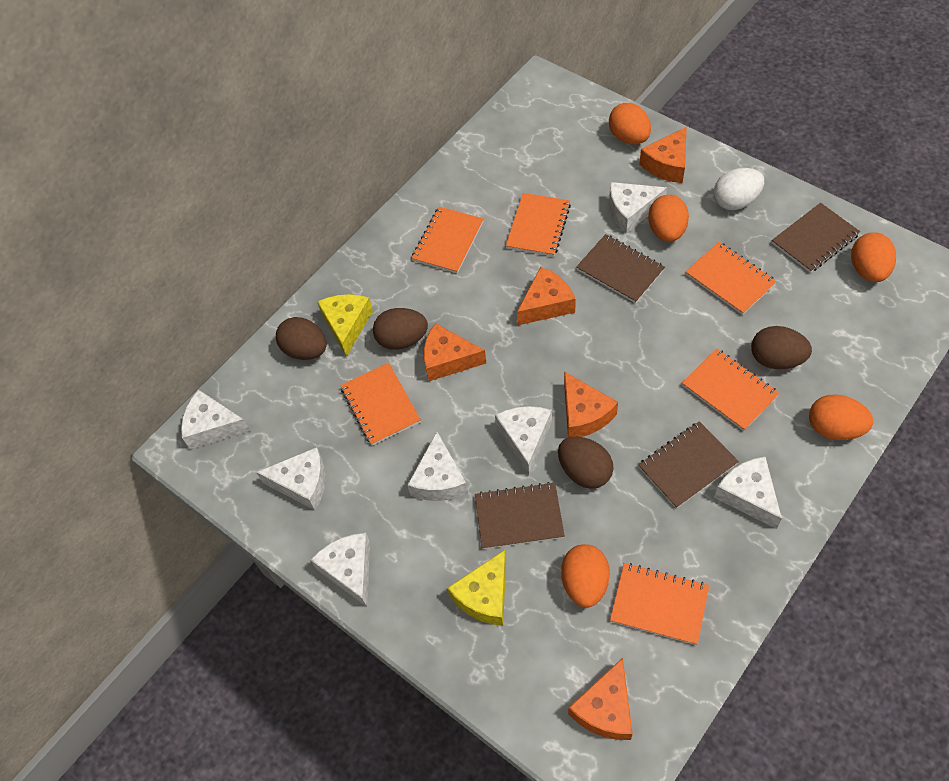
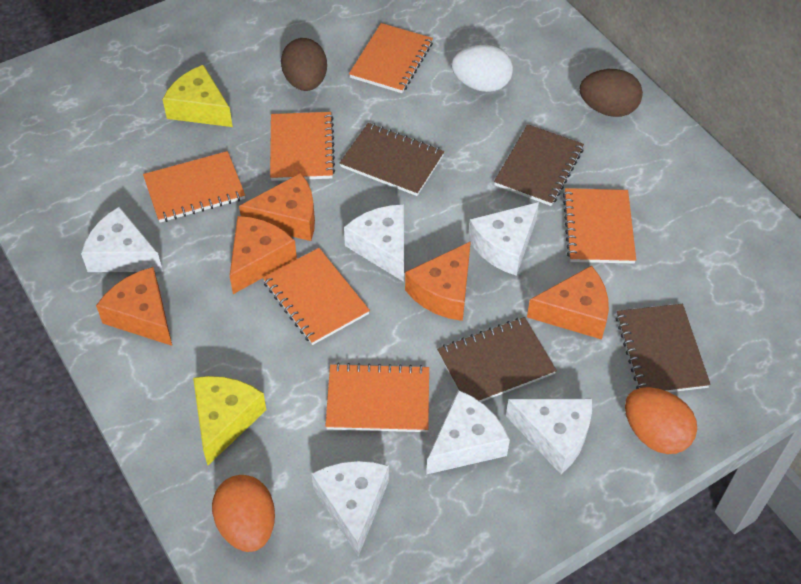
brown egg: 4 -> 2
orange egg: 5 -> 2
white cheese: 7 -> 6

